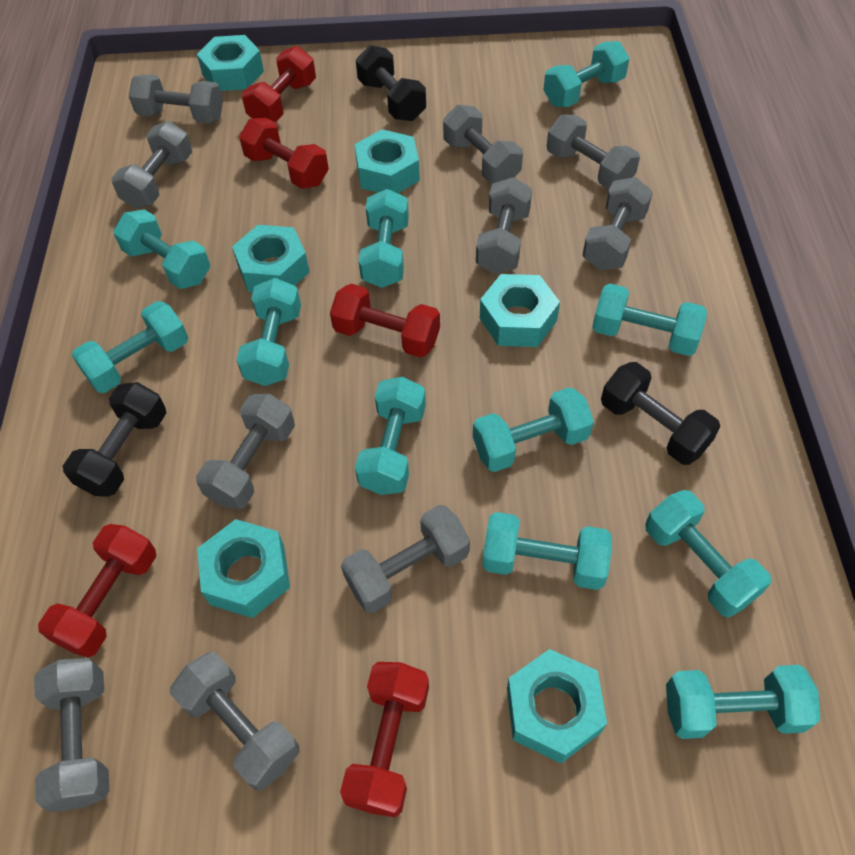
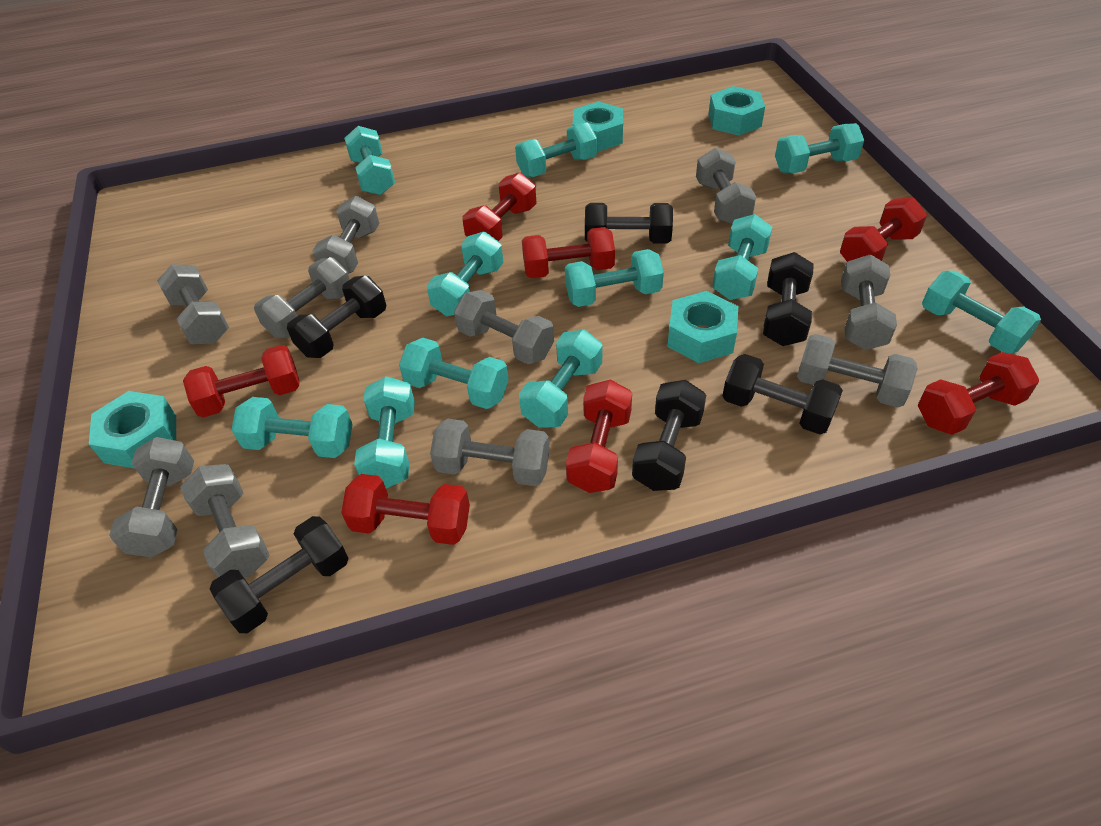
black dumbbell: 3 -> 6
red dumbbell: 5 -> 7
turquoise nut: 6 -> 4

